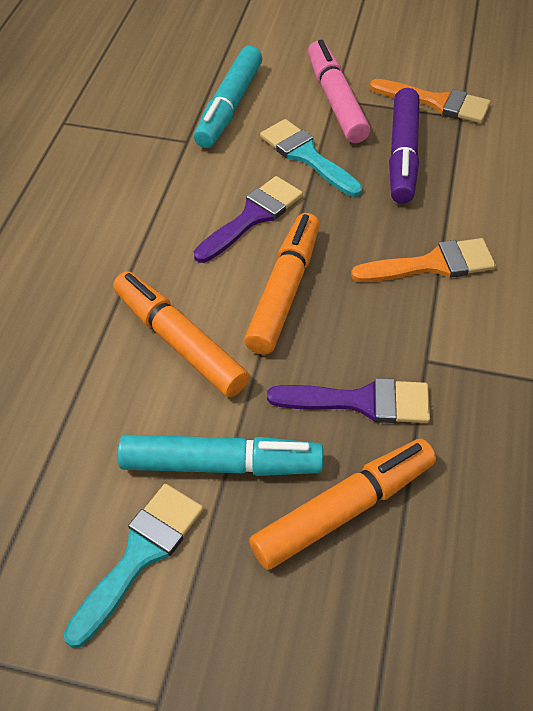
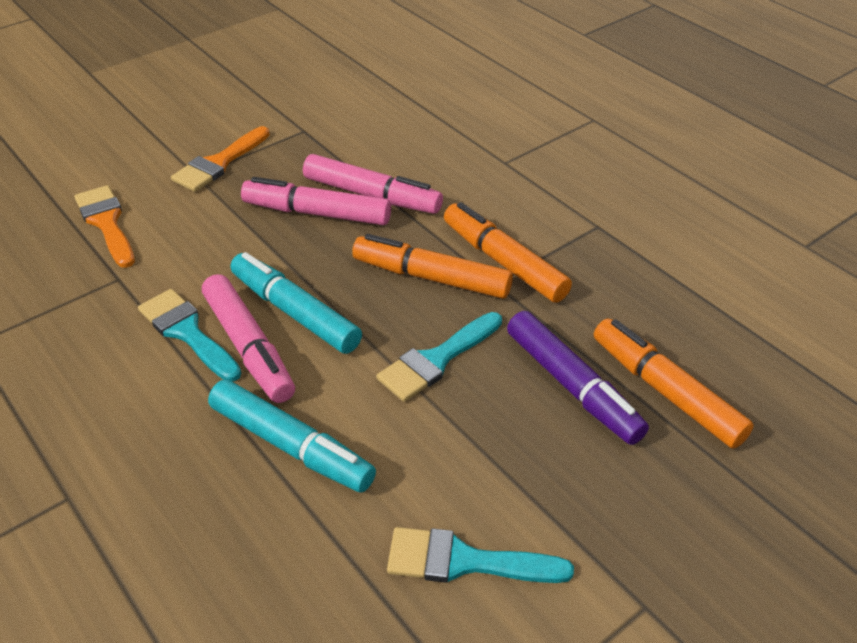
pink marker: 1 -> 3
purple brush: 2 -> 0
turquoise brush: 2 -> 3

